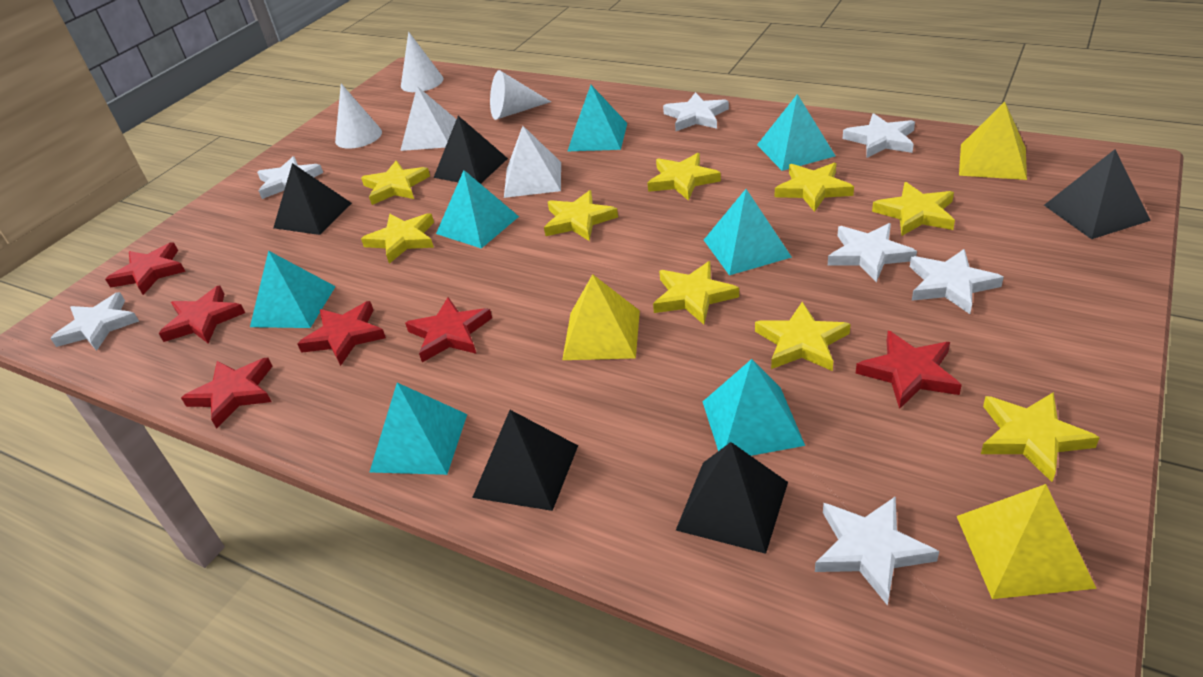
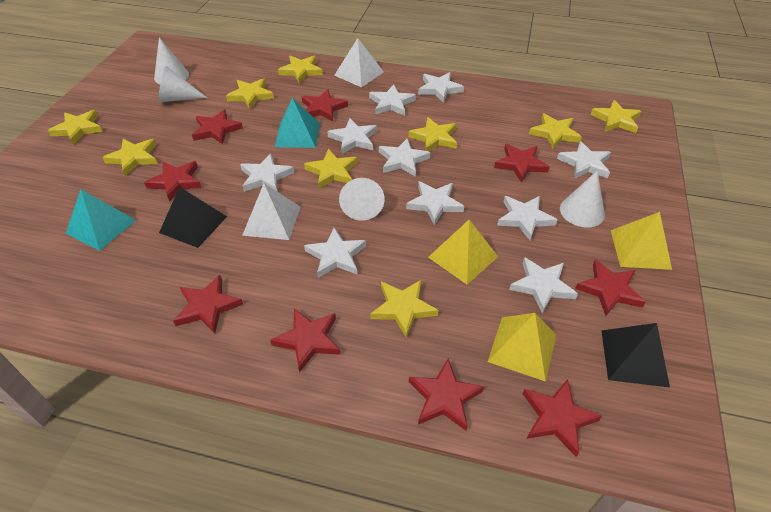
black pyramid: 5 -> 2
red star: 6 -> 9
turquoise pyramid: 7 -> 2
white cone: 3 -> 4
white star: 7 -> 10

